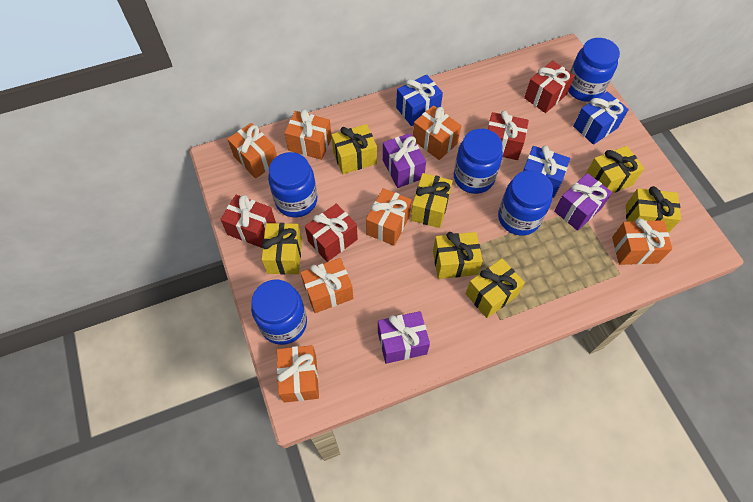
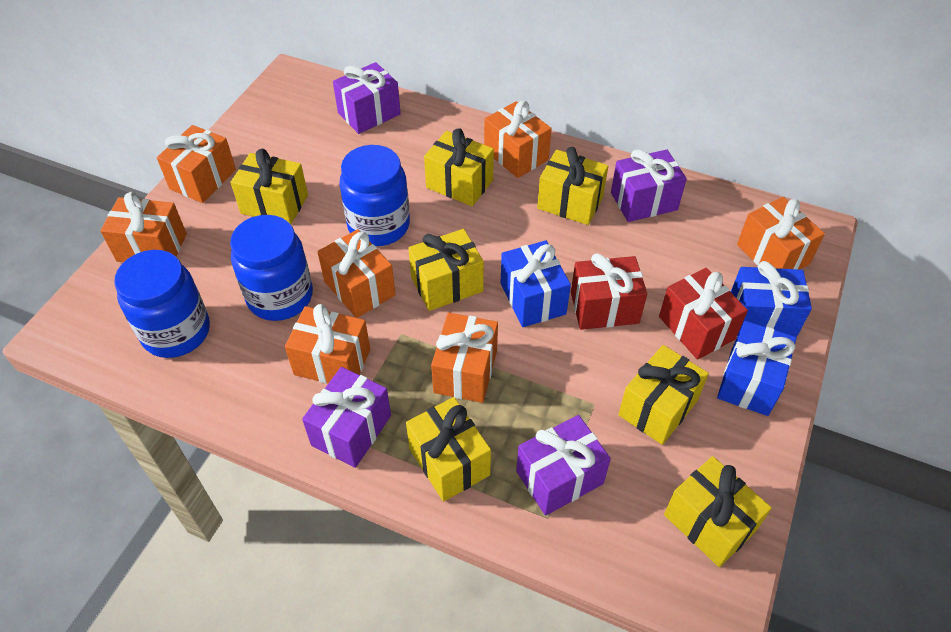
blue jar: 5 -> 3
purple gift: 3 -> 4
red gift: 4 -> 2

